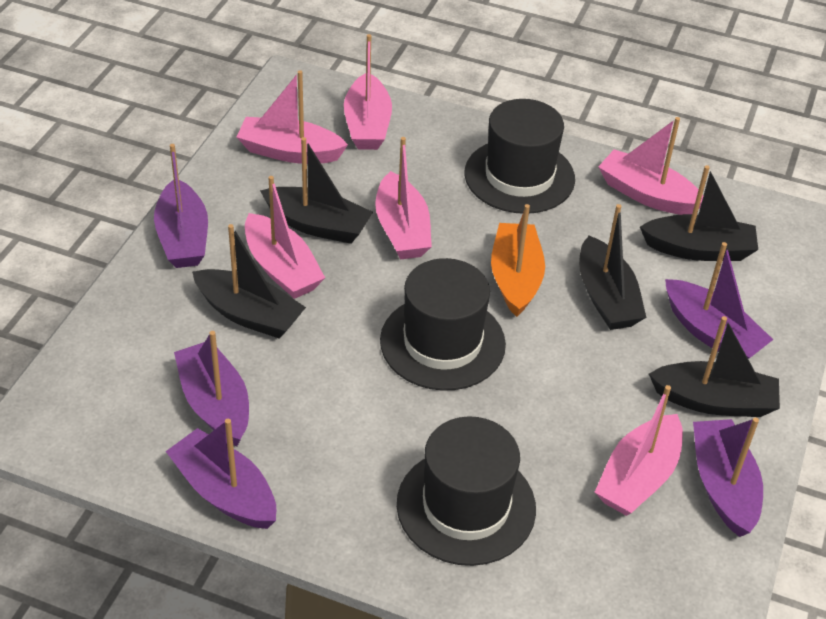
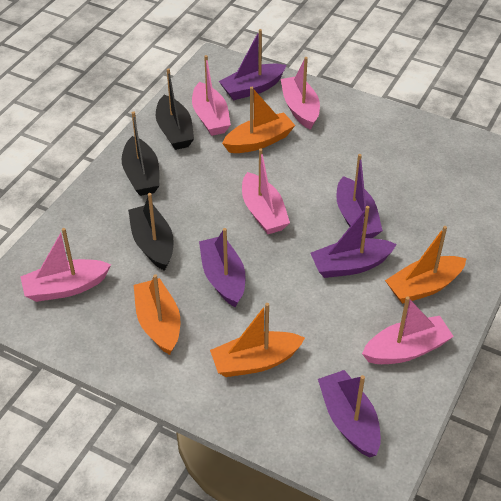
black boat: 5 -> 3
black hat: 3 -> 0
orange boat: 1 -> 4
pink boat: 6 -> 5

